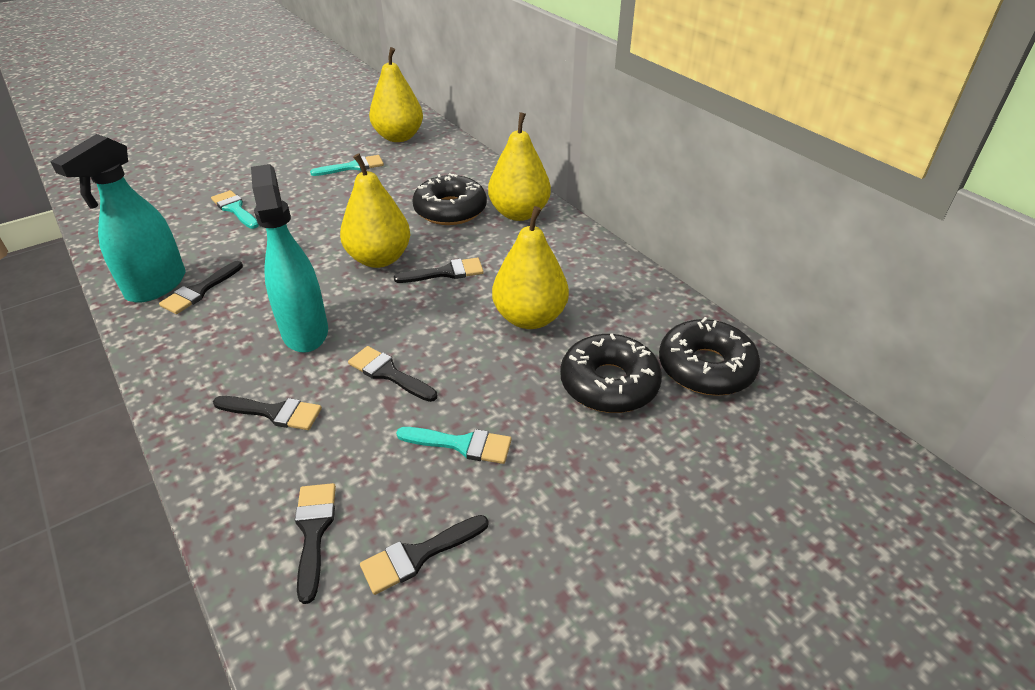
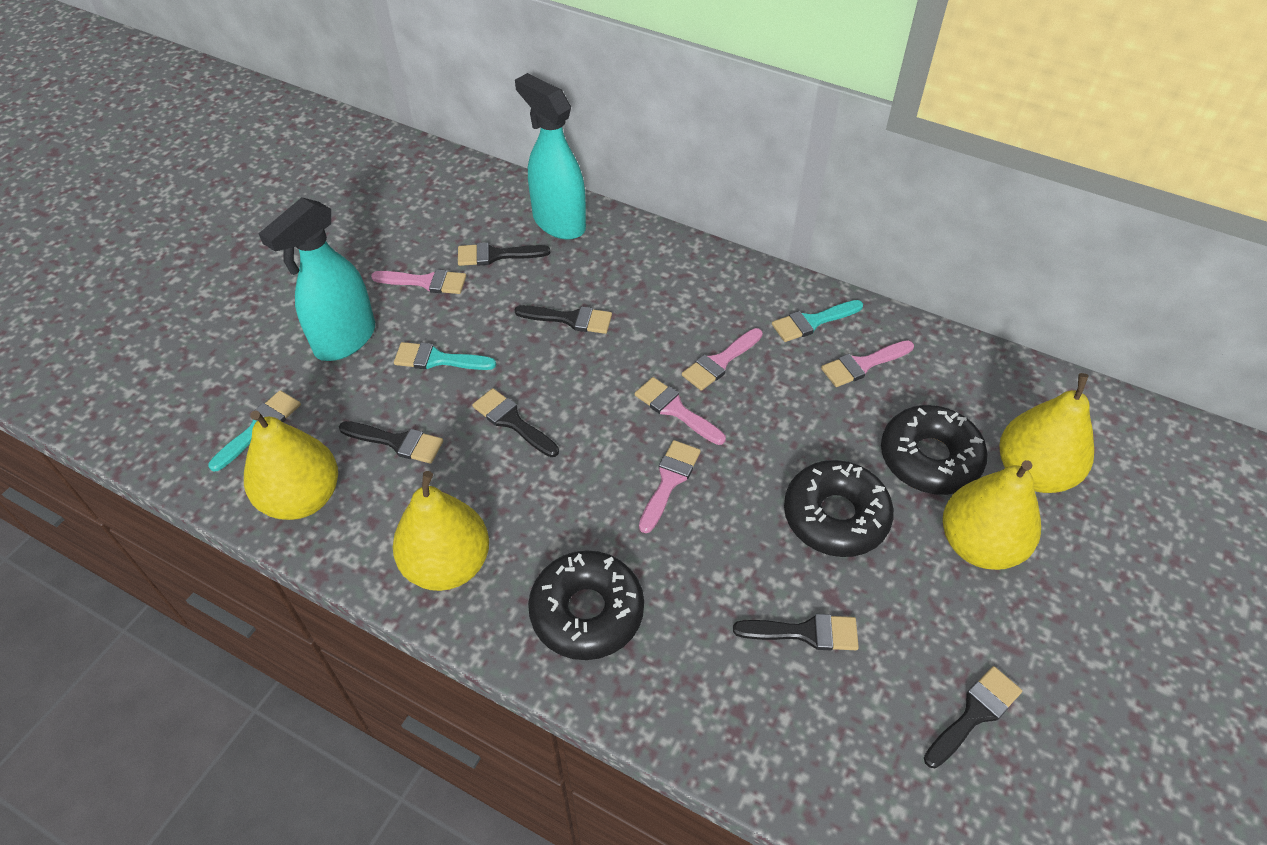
pink brush: 0 -> 5

